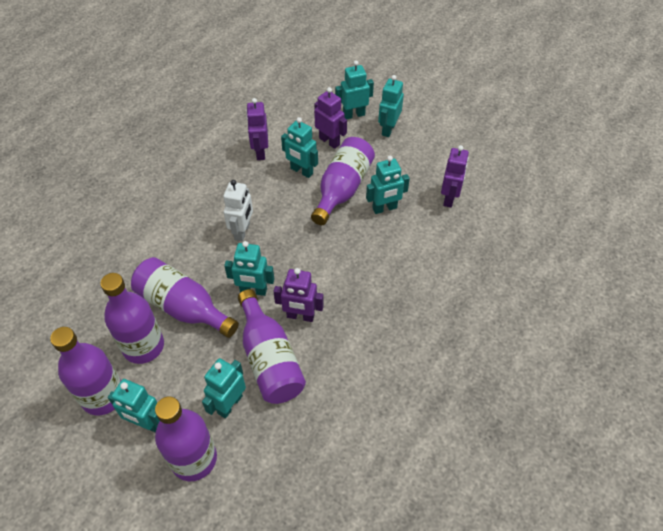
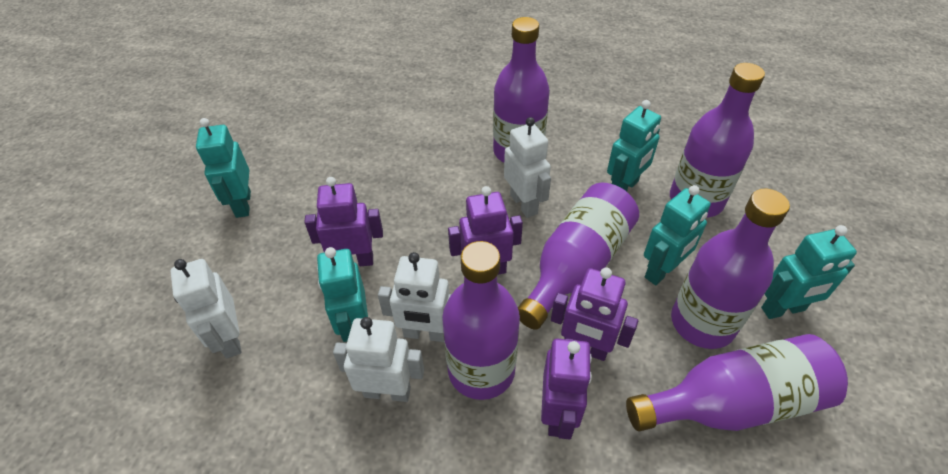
turquoise robot: 7 -> 5
white robot: 1 -> 4

